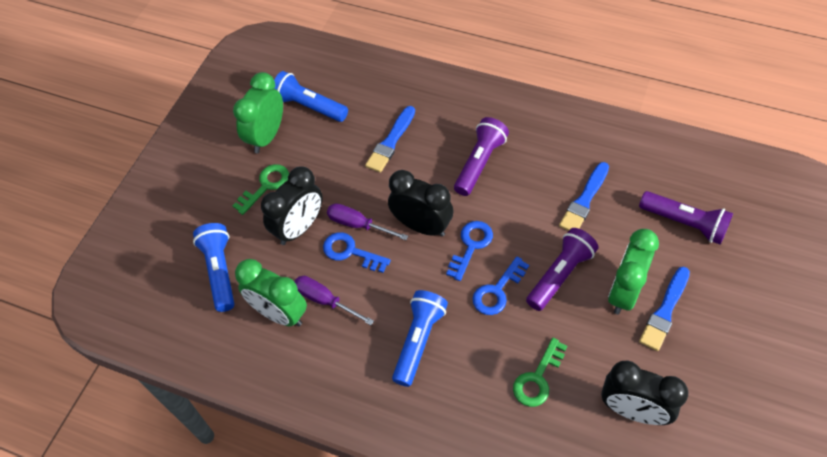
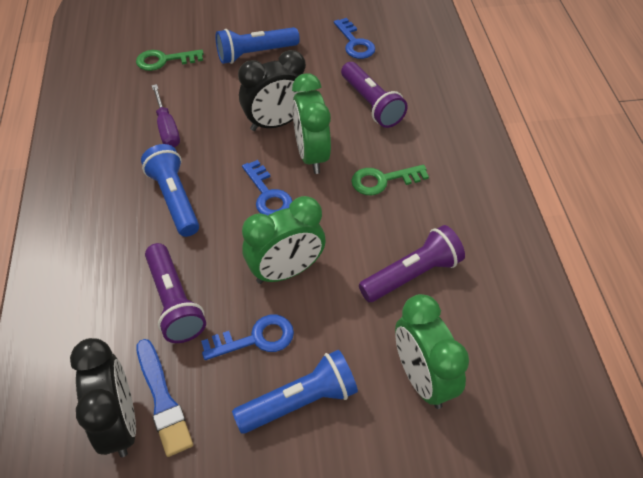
black clock: 3 -> 2
blue brush: 3 -> 1
purple screwdriver: 2 -> 1

